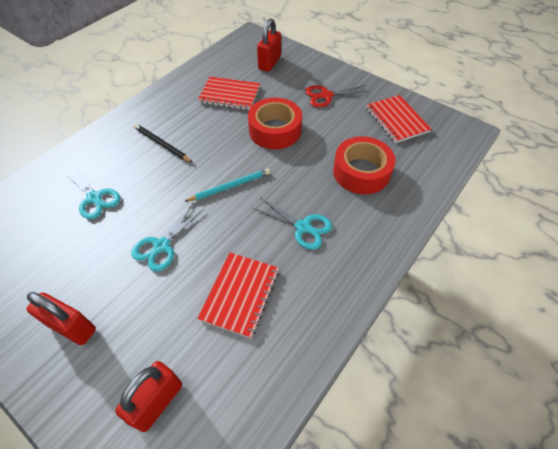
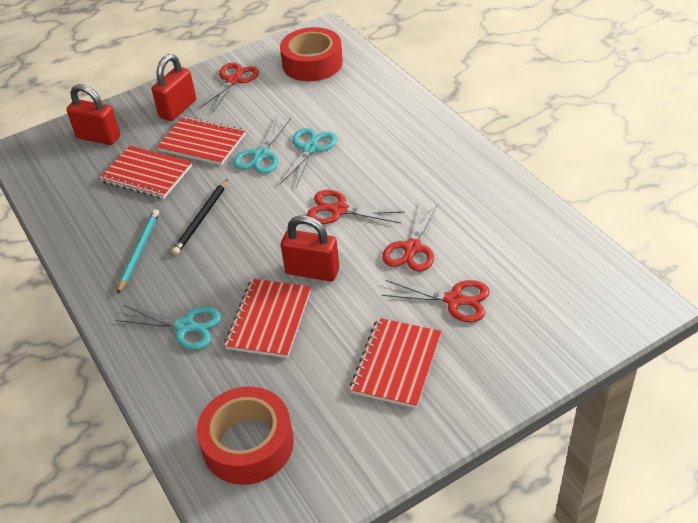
red notebook: 3 -> 4
red scissors: 1 -> 4

